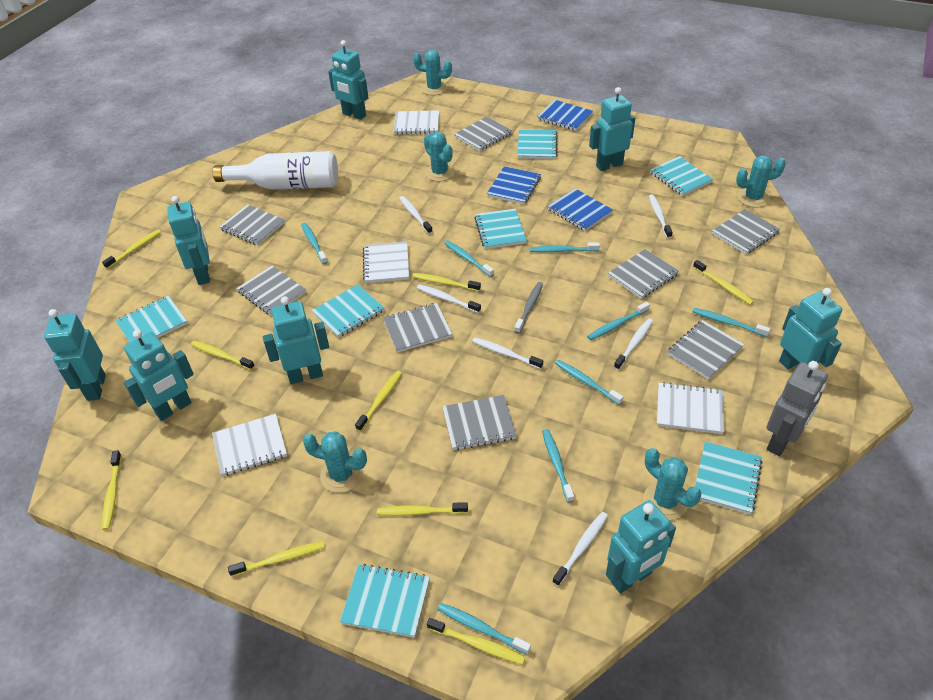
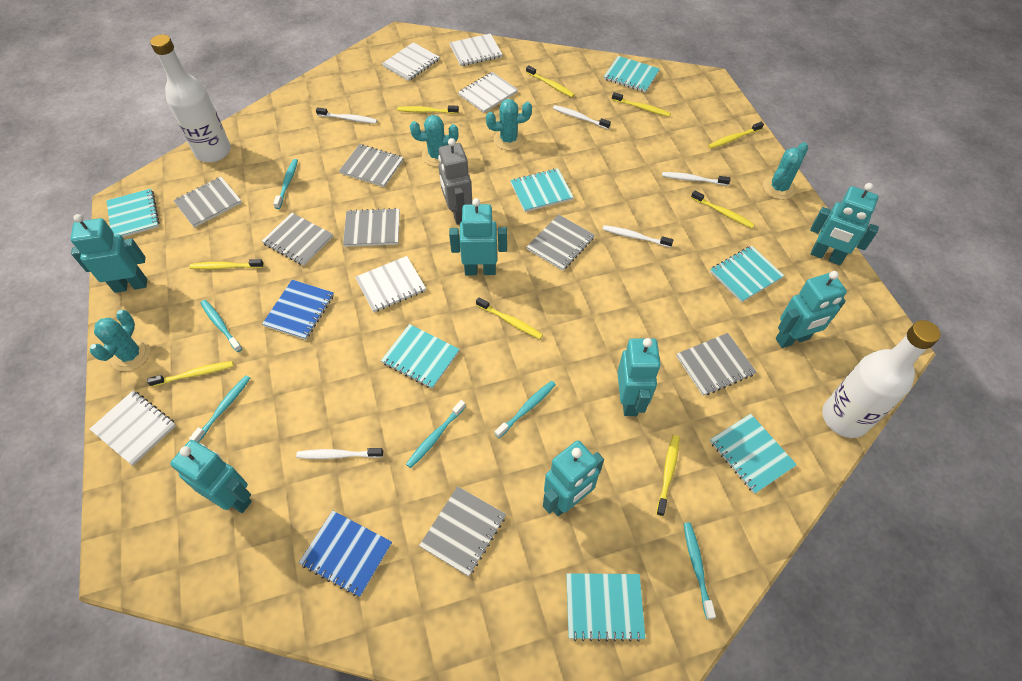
blue notebook: 3 -> 2
grey notebook: 8 -> 7
grey toothbrush: 1 -> 0
turquoise cactus: 5 -> 4
turquoise robot: 8 -> 7
turquoise toothbrush: 8 -> 6
white bottle: 1 -> 2
white notebook: 4 -> 5
white toothbrush: 6 -> 5

